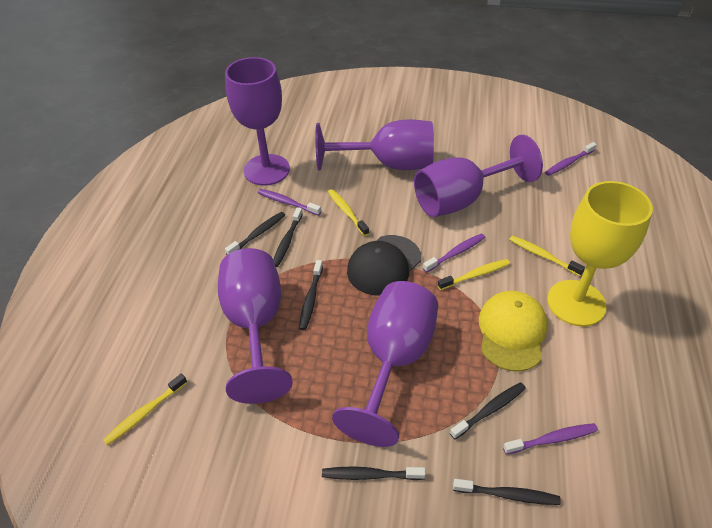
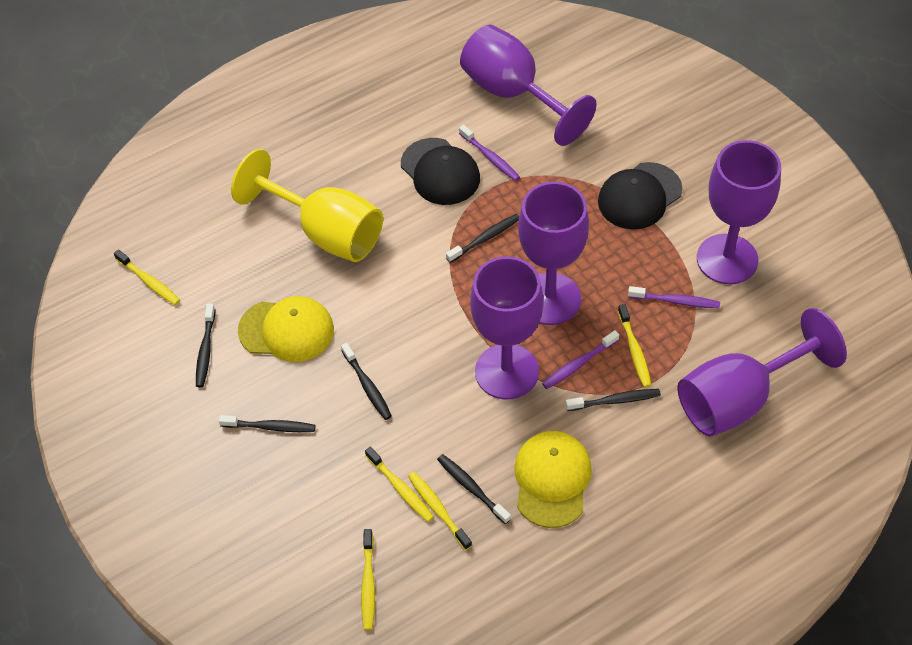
black cap: 1 -> 2
purple toothbrush: 4 -> 3
yellow cap: 1 -> 2
yellow toothbrush: 4 -> 5

